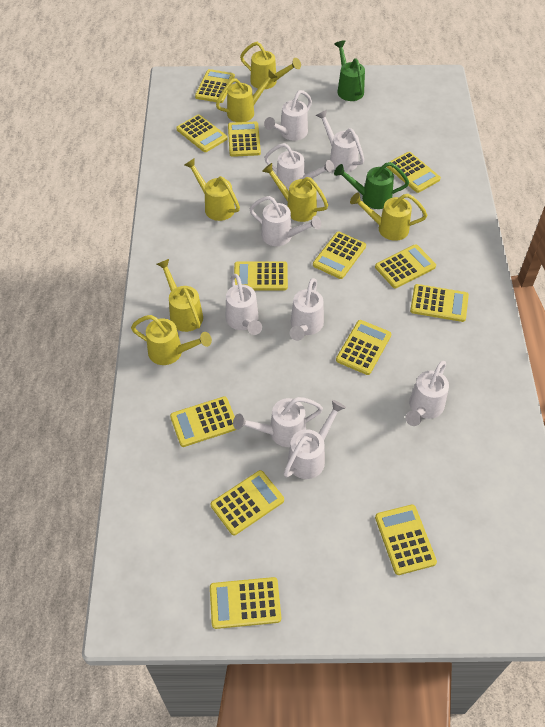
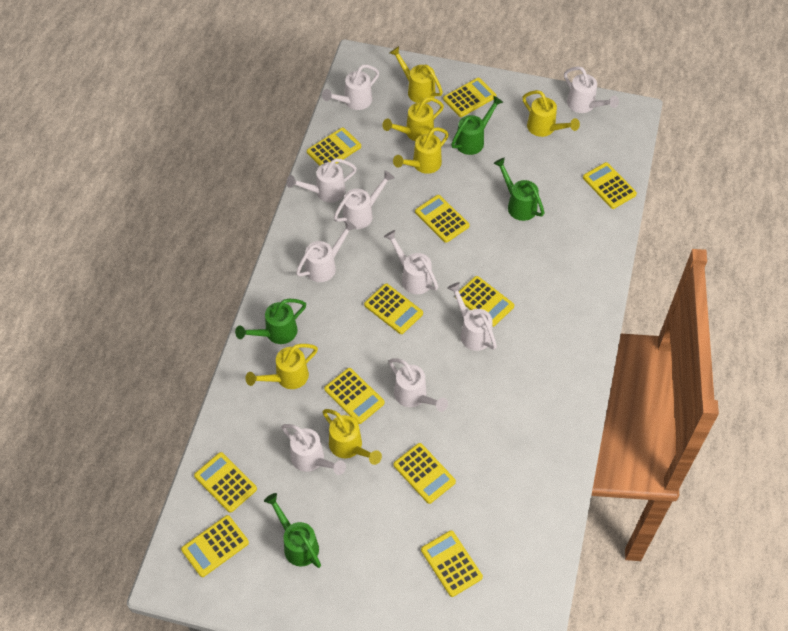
green watering can: 2 -> 4
yellow calculator: 13 -> 11
yellow watering can: 7 -> 6

